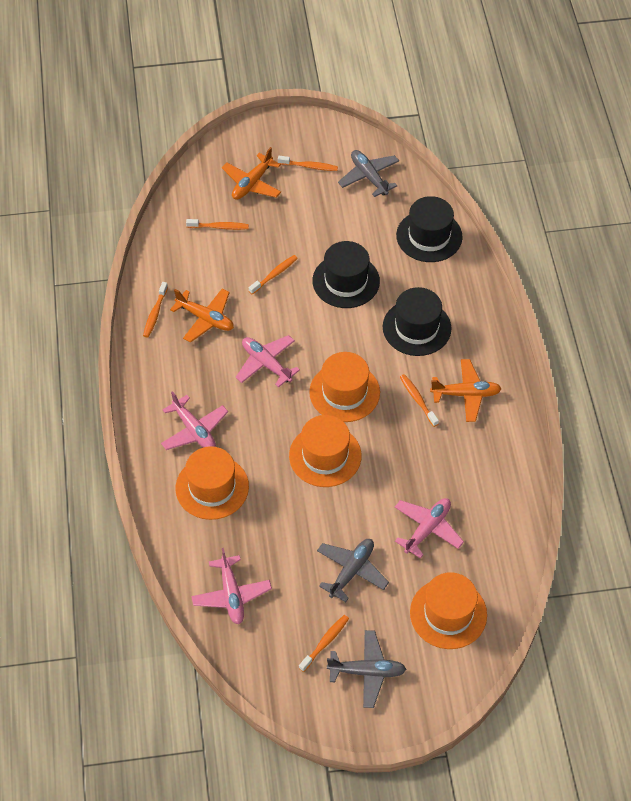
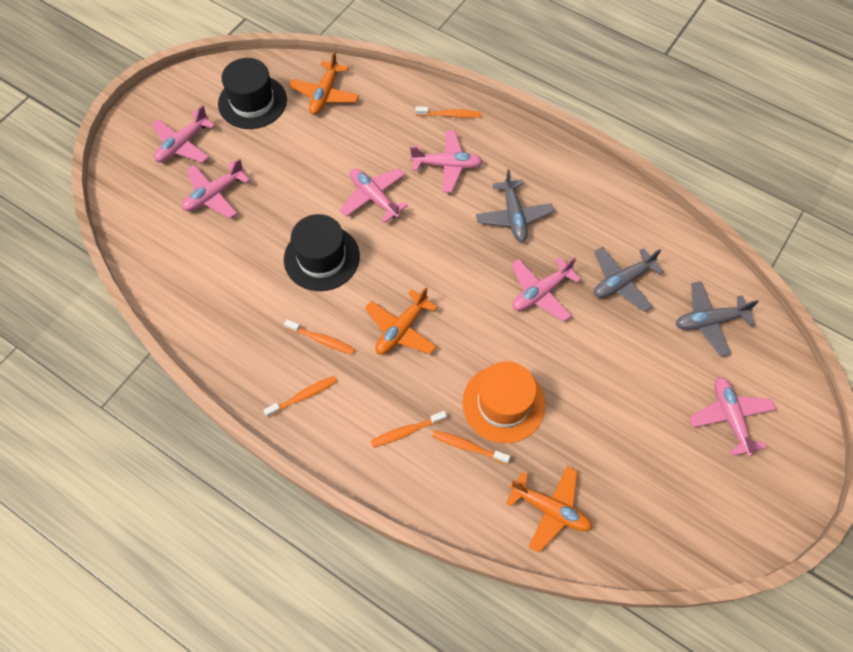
black hat: 3 -> 2
orange hat: 4 -> 1
orange toothbrush: 6 -> 5
pink plane: 4 -> 6

